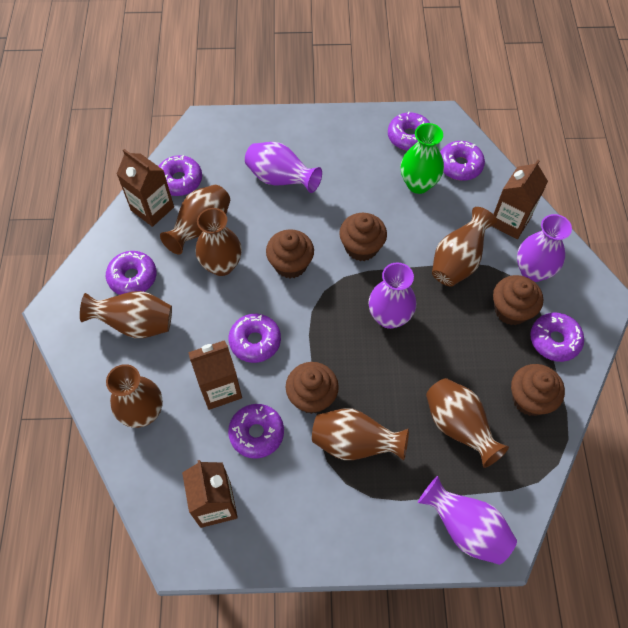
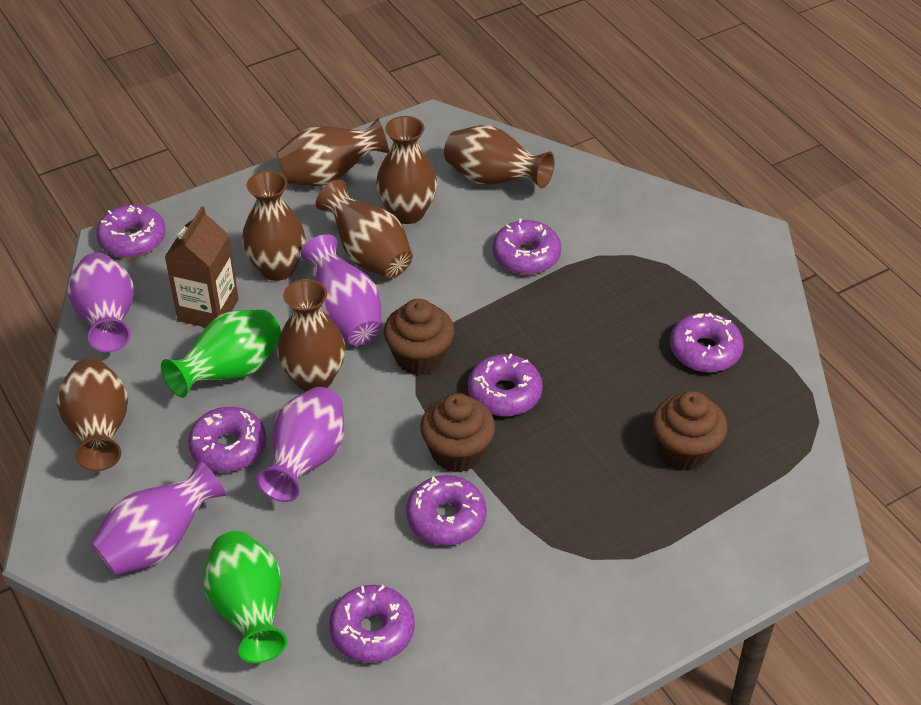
brown carton: 4 -> 1
brown cupcake: 5 -> 3
green vase: 1 -> 2

